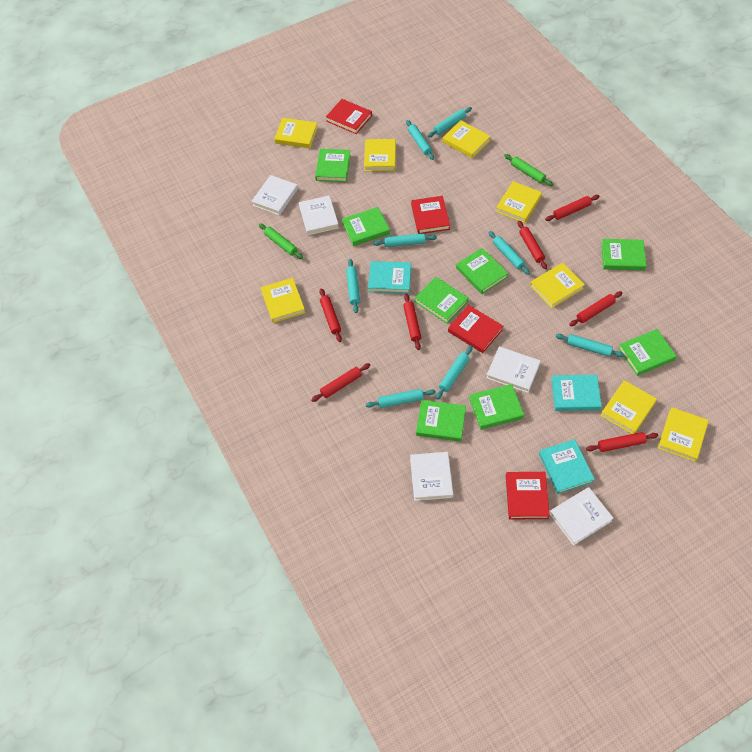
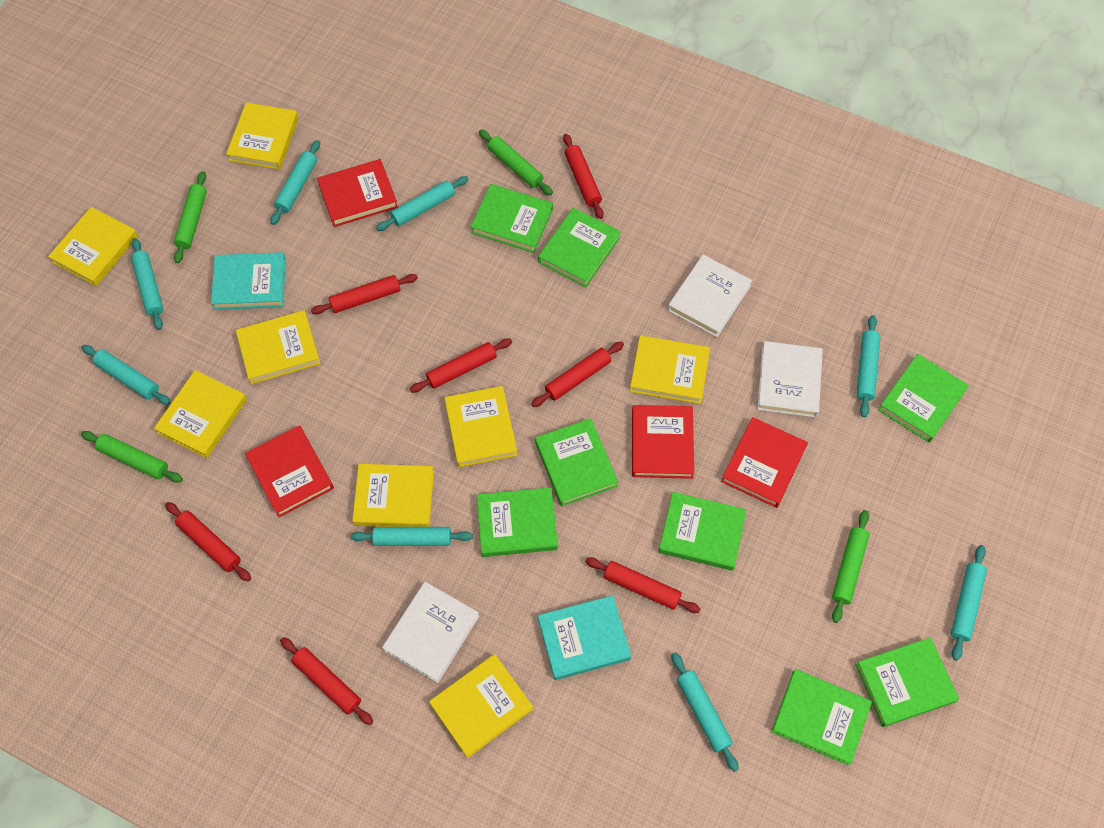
green rolling pin: 2 -> 4
turquoise book: 3 -> 2
white book: 5 -> 3

